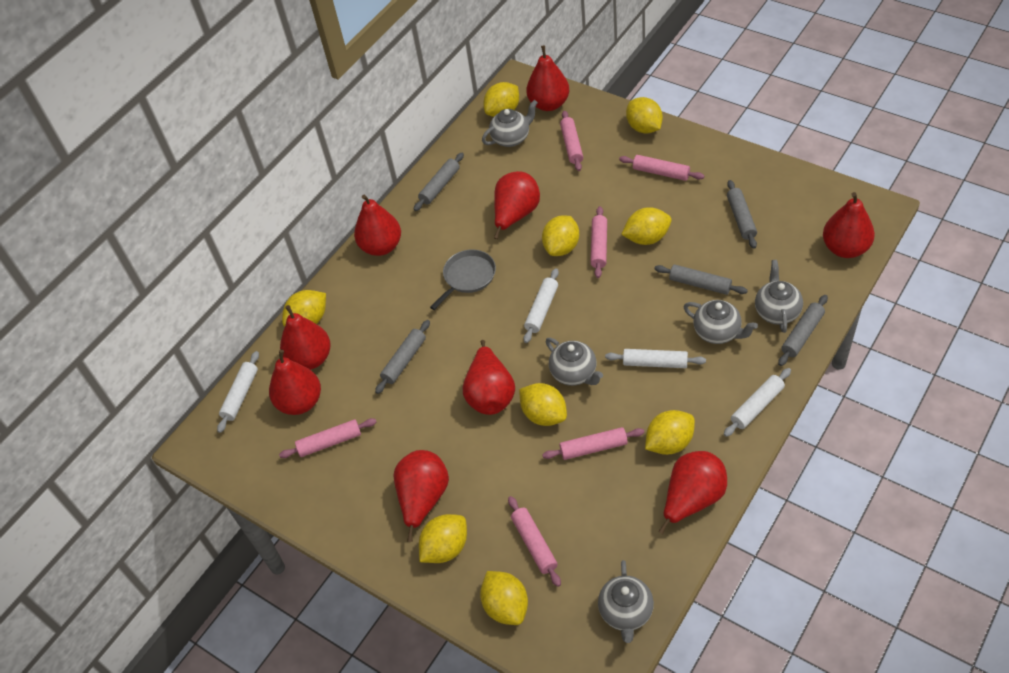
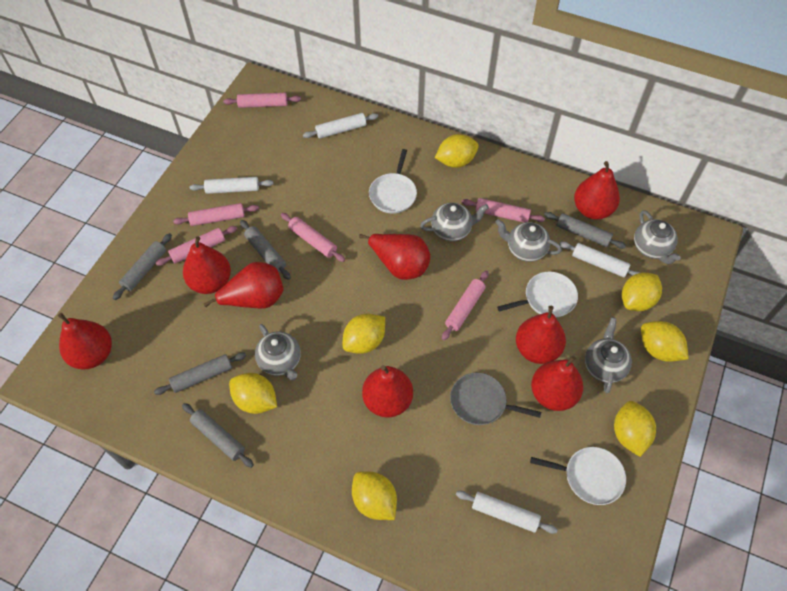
red pear: 9 -> 8
white pan: 0 -> 3
yellow lemon: 9 -> 7

